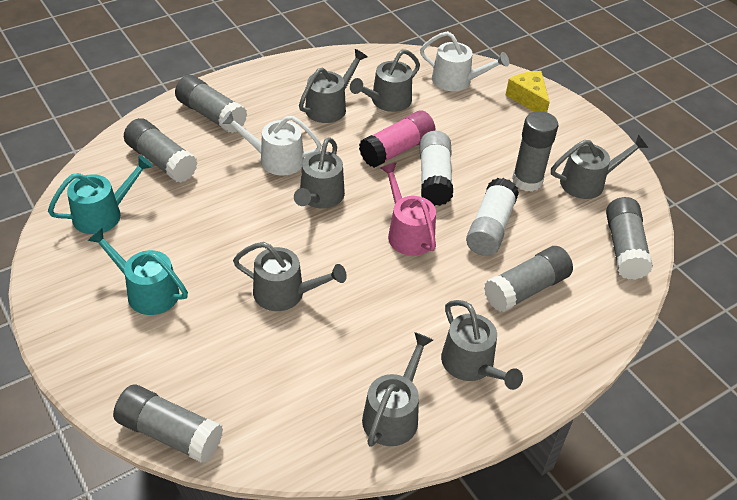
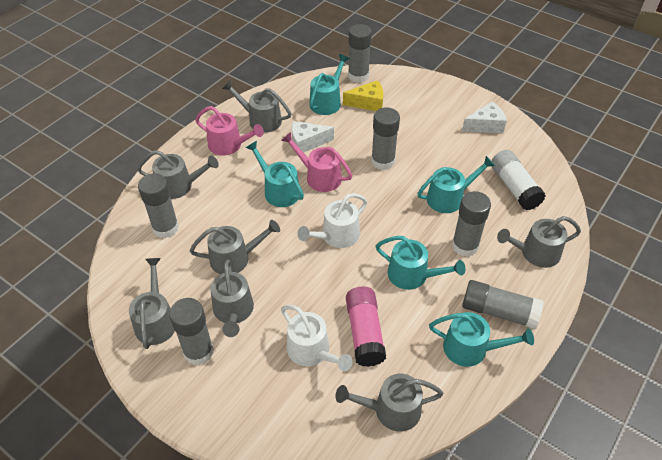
pink watering can: 1 -> 2
turquoise watering can: 2 -> 5
white cheese: 0 -> 2
white glue stick: 2 -> 1

